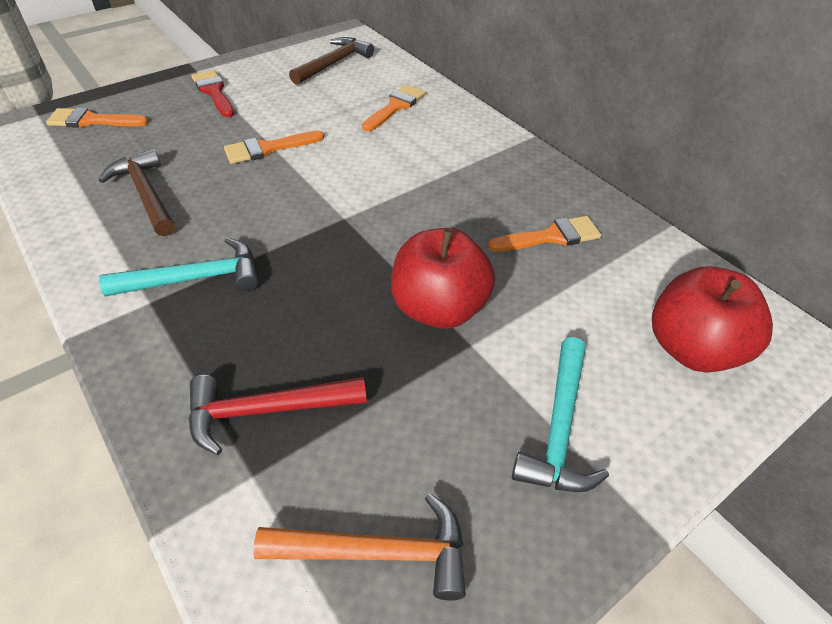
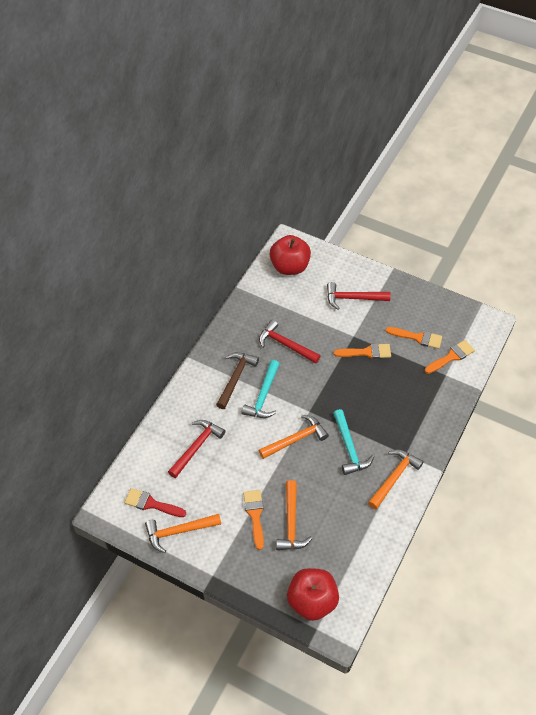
brown hammer: 2 -> 1
orange hammer: 1 -> 4
red hammer: 1 -> 3

